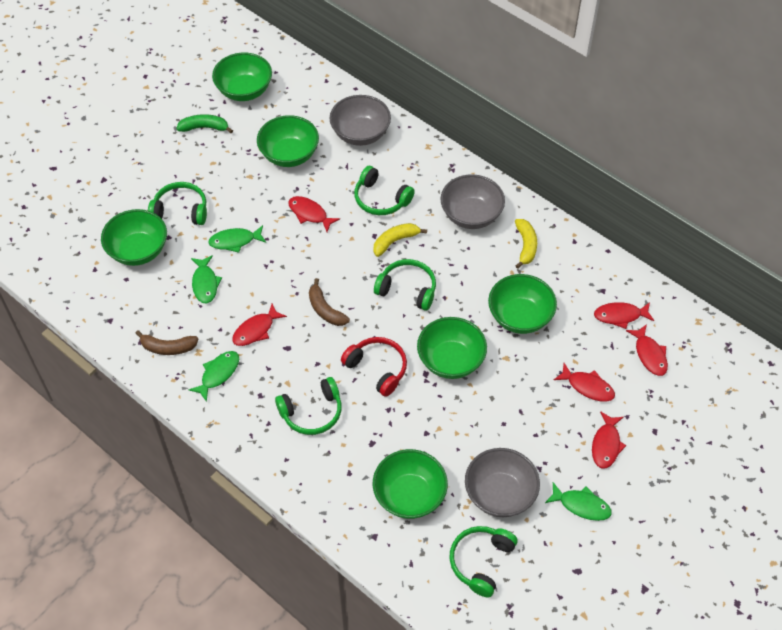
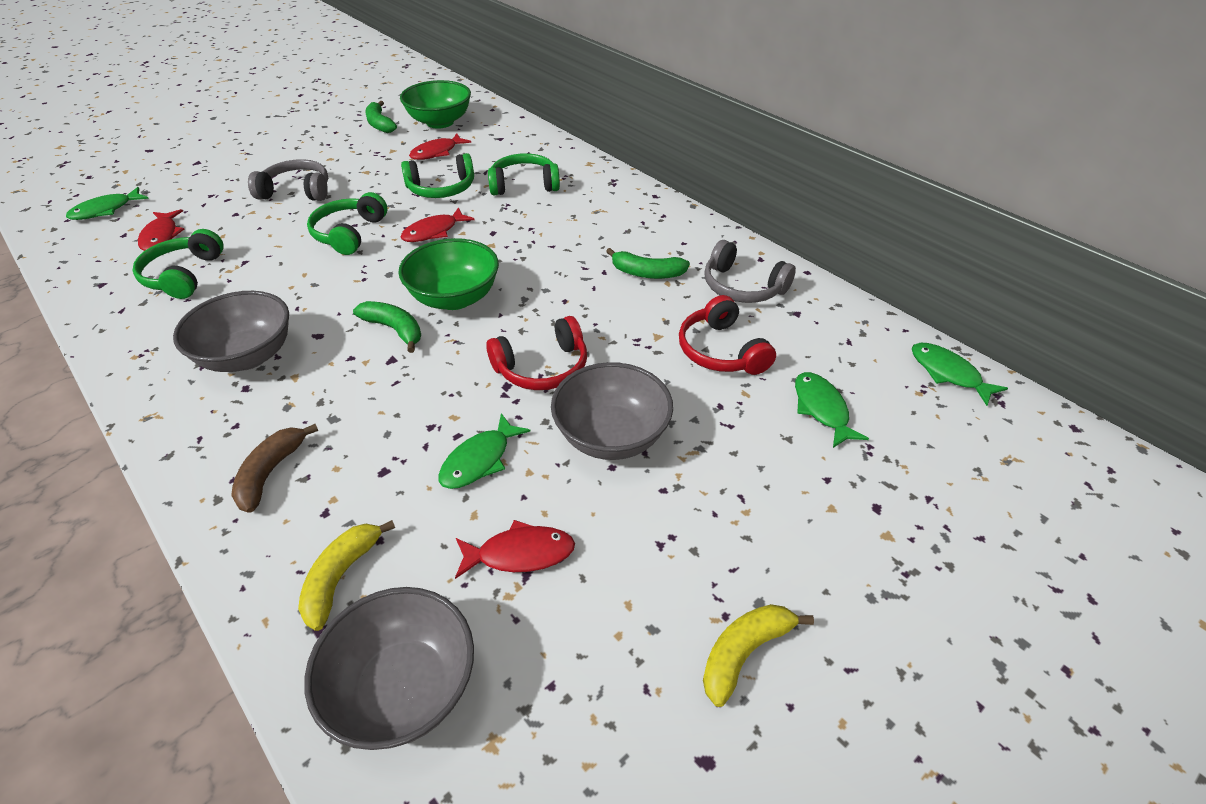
brown banana: 2 -> 1
green banana: 1 -> 3
green bowl: 6 -> 2
green headphones: 5 -> 4
grey headphones: 0 -> 2
red fish: 6 -> 4
red headphones: 1 -> 2

